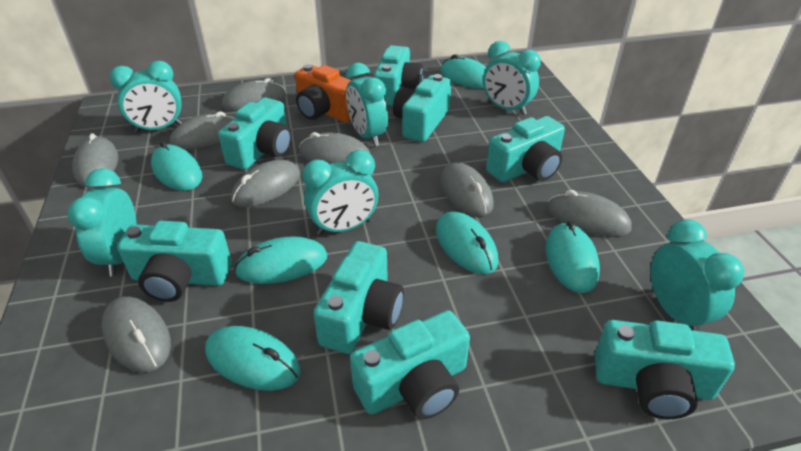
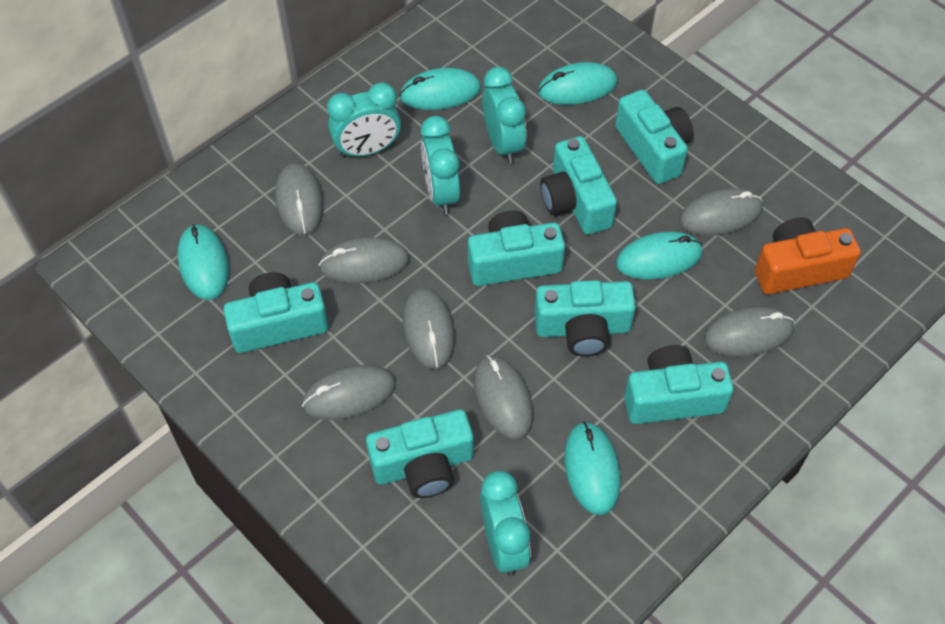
grey mouse: 8 -> 7
turquoise camera: 8 -> 7
turquoise clock: 6 -> 4
turquoise mouse: 6 -> 5

